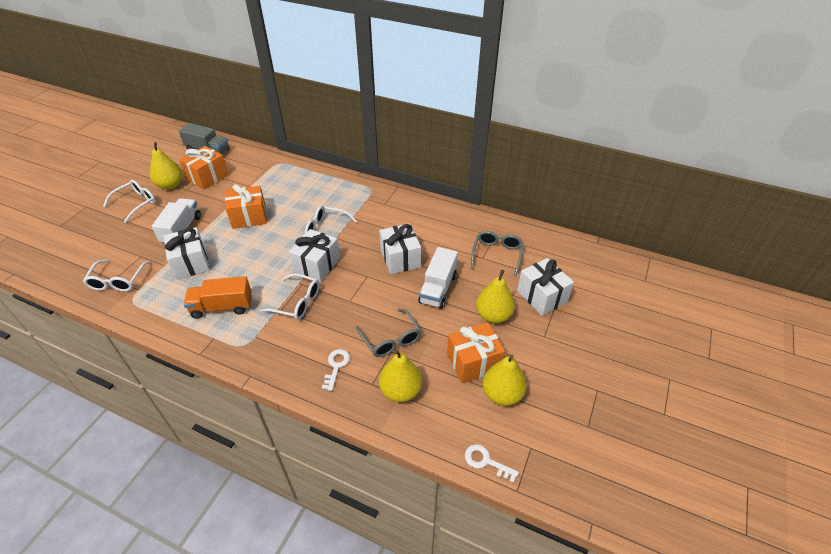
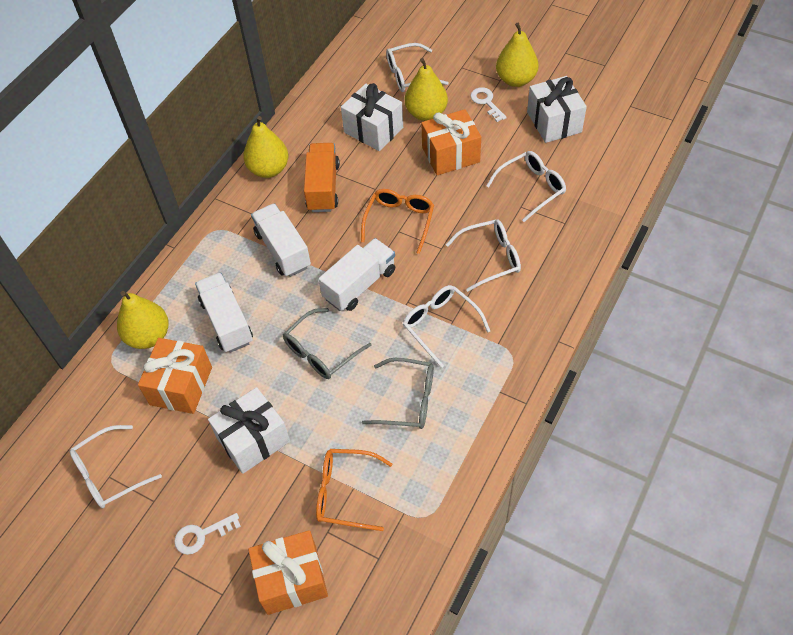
grey truck: 1 -> 0
orange glasses: 0 -> 2
white gift: 4 -> 3
white glasses: 4 -> 5
white truck: 2 -> 3

